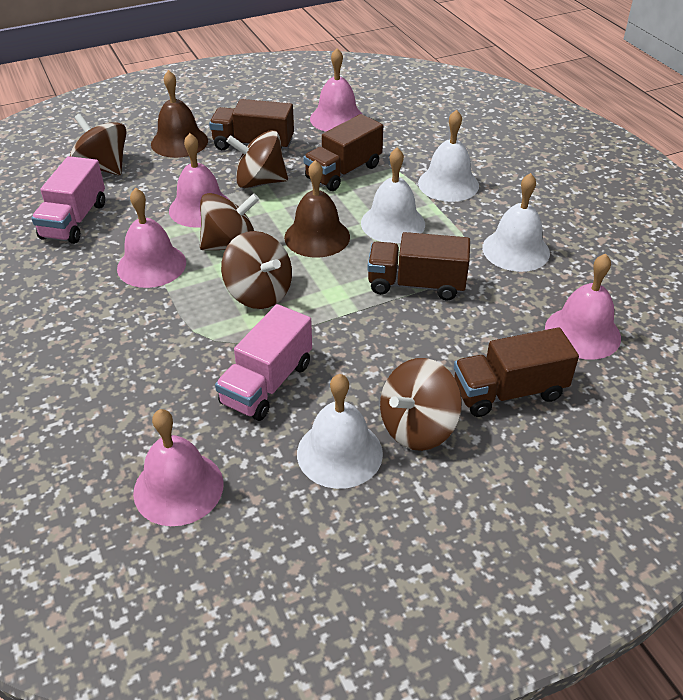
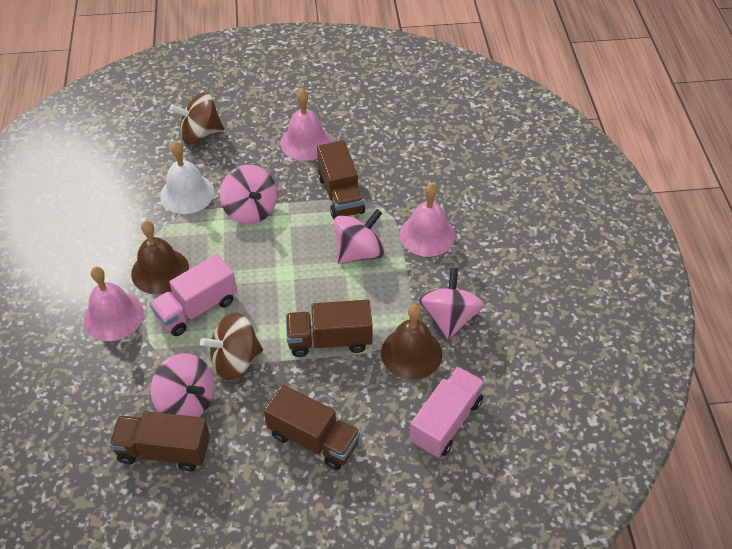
brown spinning top: 5 -> 2
pink bell: 5 -> 3
pink spinning top: 0 -> 4
white bell: 4 -> 1

